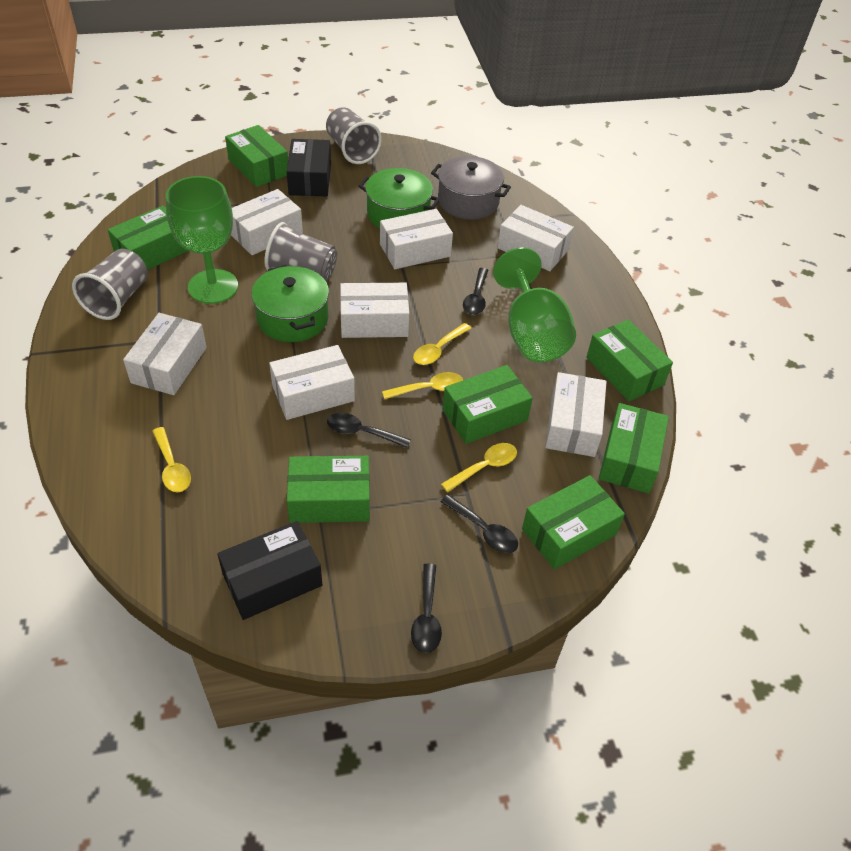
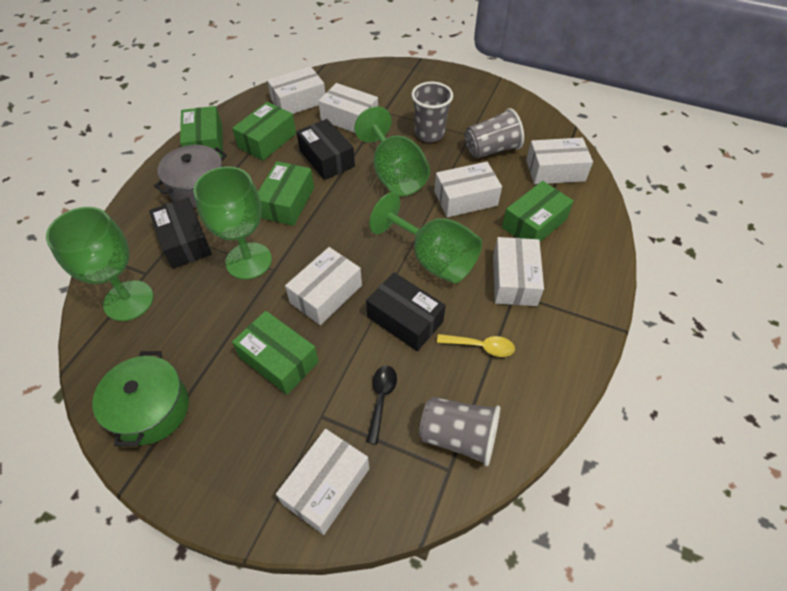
black box: 2 -> 3
black spoon: 4 -> 1
green box: 7 -> 5
green goblet: 2 -> 4
green pot: 2 -> 1
yellow spoon: 4 -> 1

